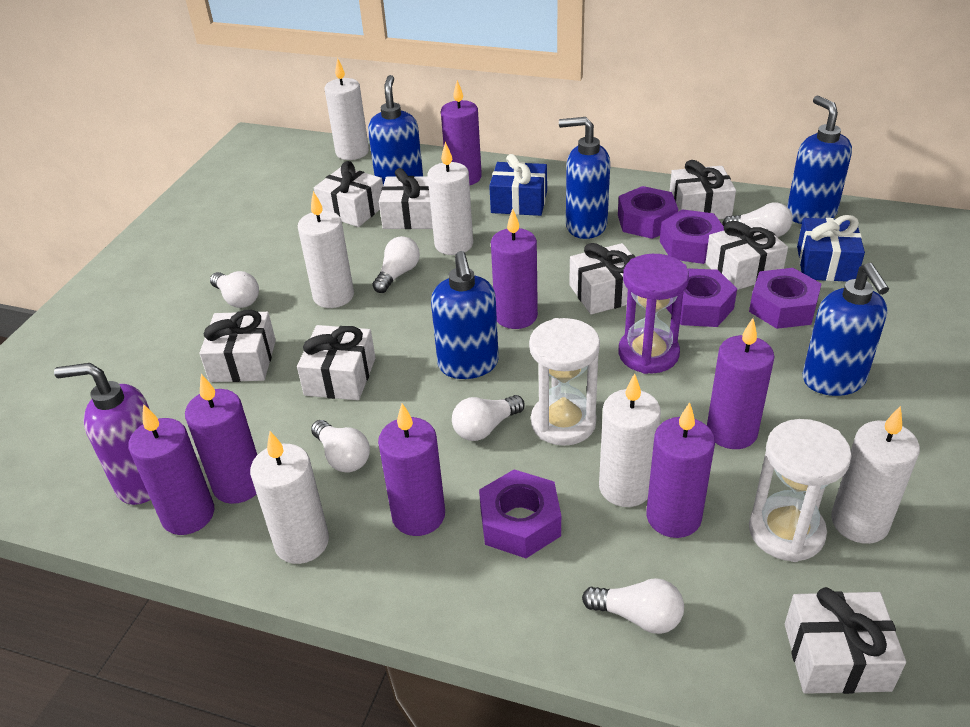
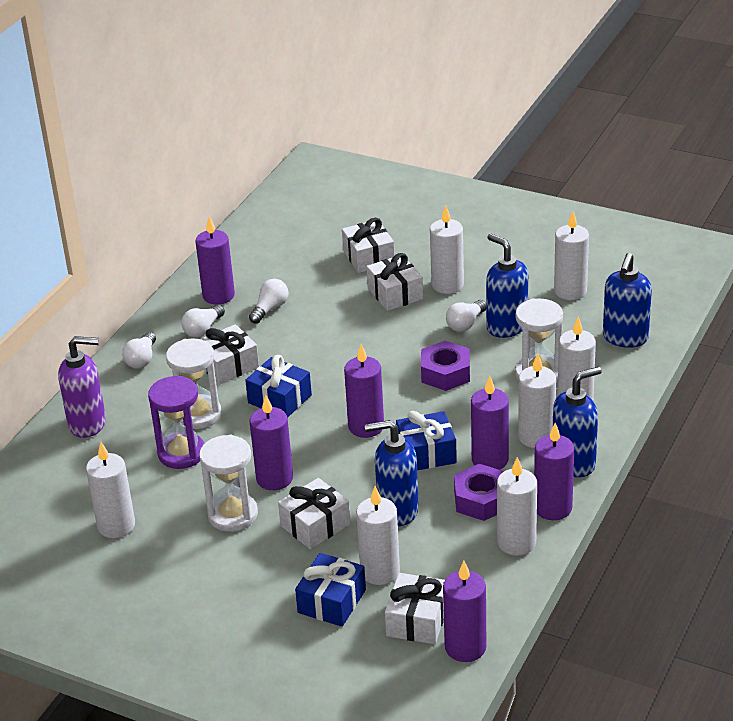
blue gift: 2 -> 3
blue soap dispenser: 5 -> 4
purple candle: 7 -> 6
purple nut: 5 -> 2
white candle: 6 -> 7
white gift: 8 -> 5
white hourglass: 2 -> 3
white light bulb: 6 -> 4

